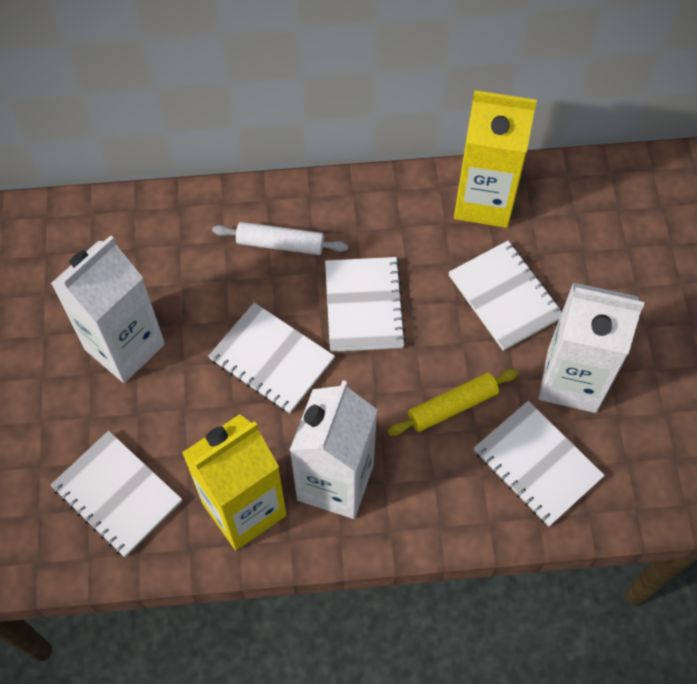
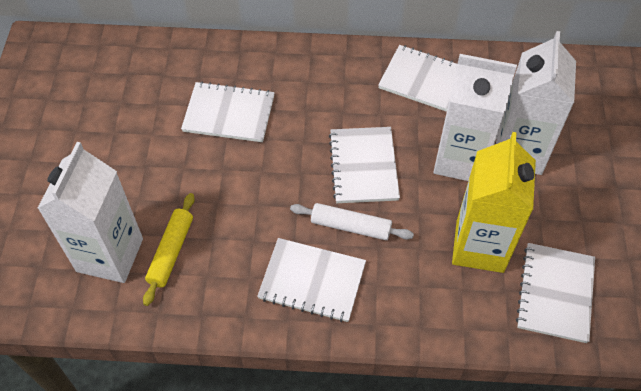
yellow carton: 2 -> 1

